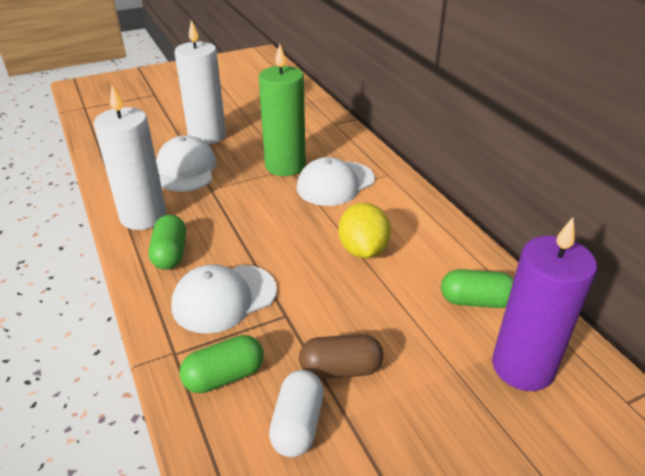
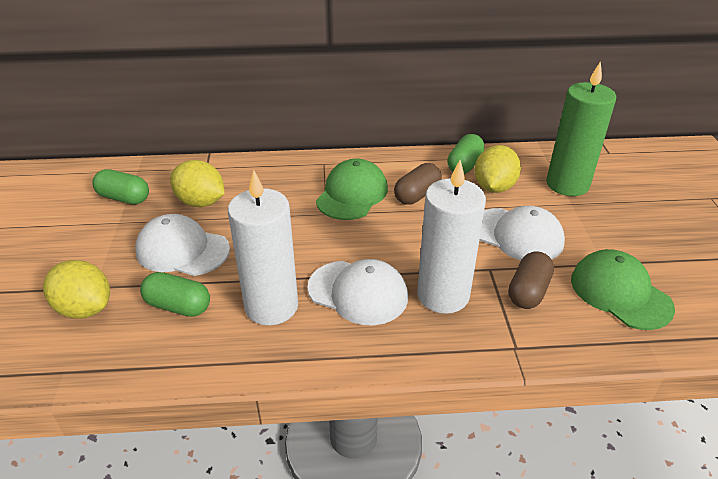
brown capsule: 1 -> 2
green cap: 0 -> 2
purple candle: 1 -> 0
white capsule: 1 -> 0
yellow lemon: 1 -> 3

